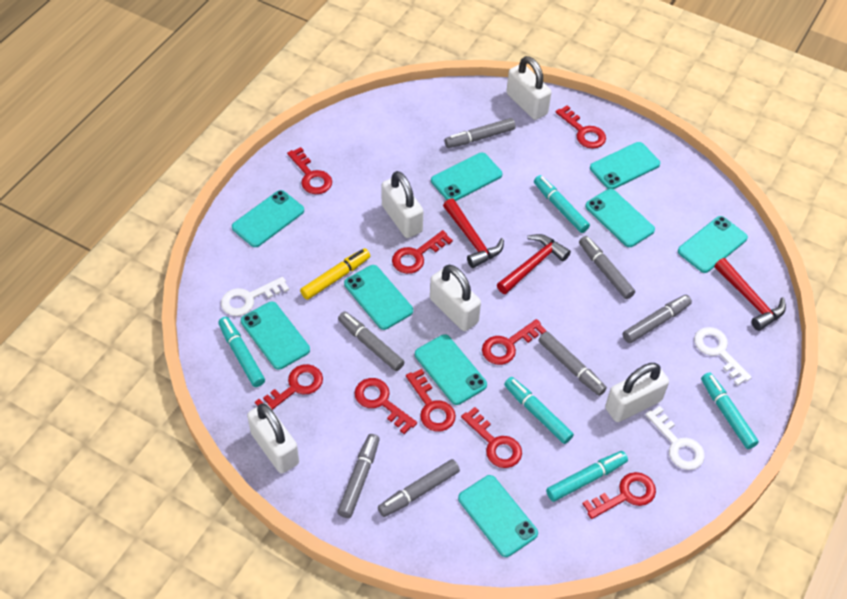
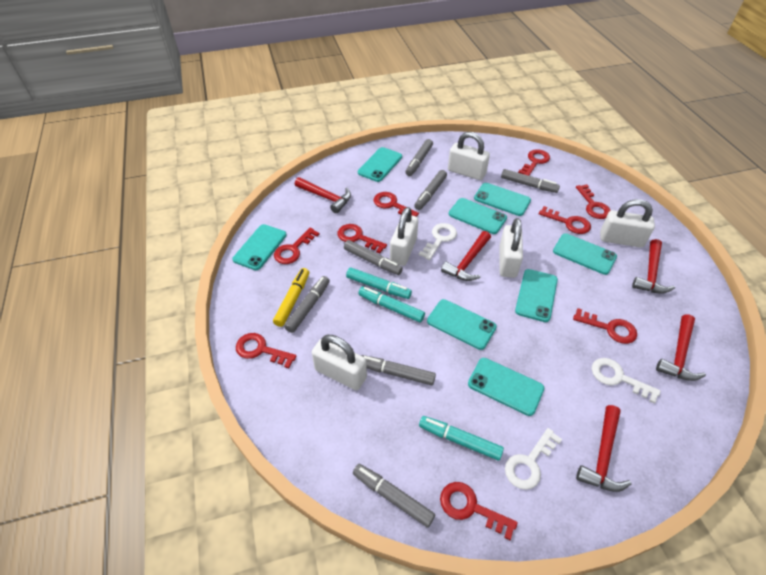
red hammer: 3 -> 5
turquoise marker: 5 -> 3
turquoise phone: 9 -> 8

